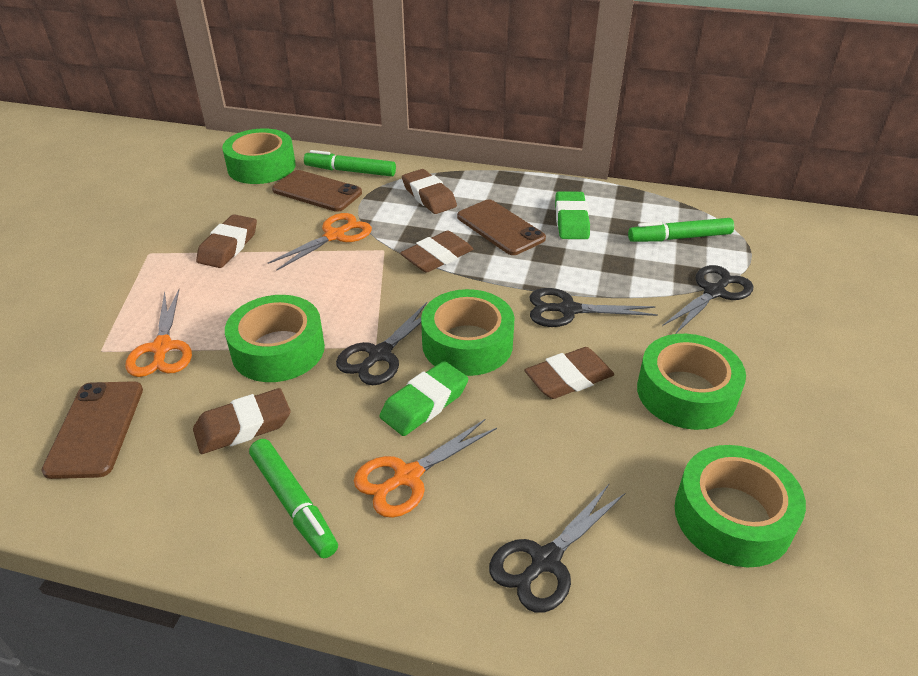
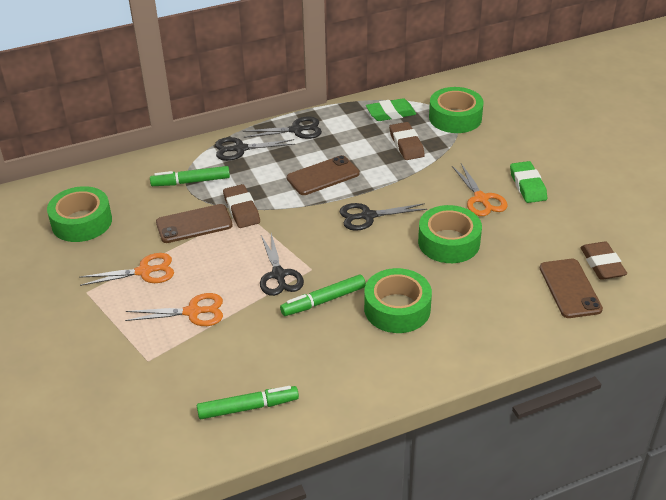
brown eraser: 5 -> 3
green tape: 5 -> 4

